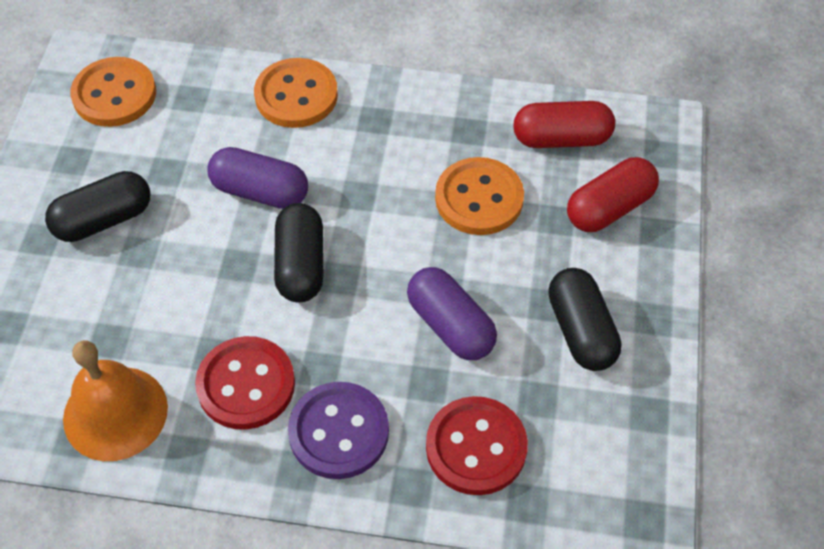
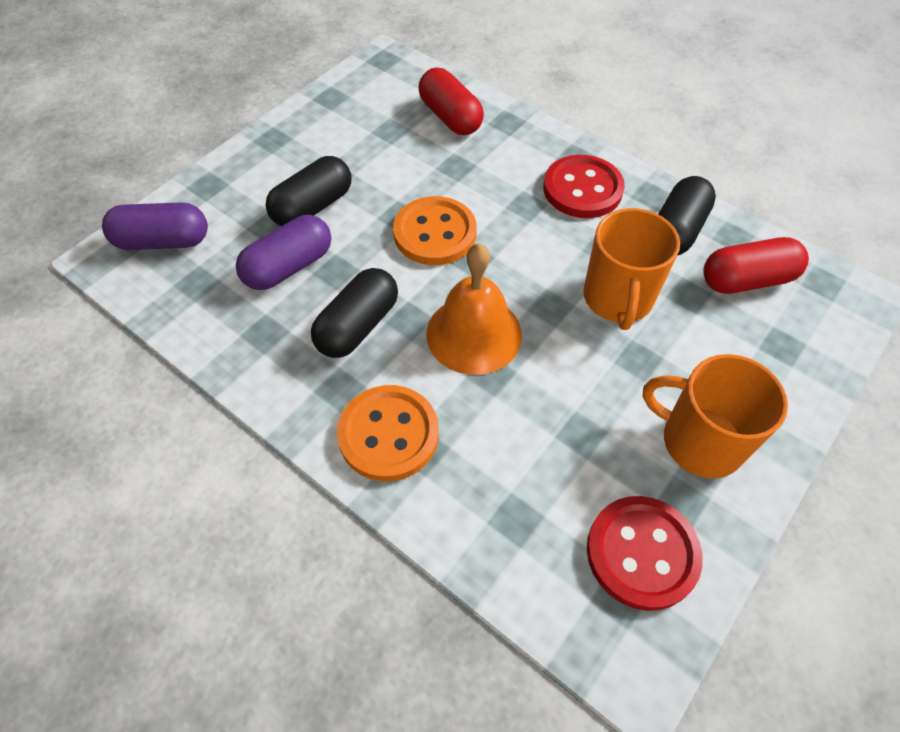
orange button: 3 -> 2
orange mug: 0 -> 2
purple button: 1 -> 0

